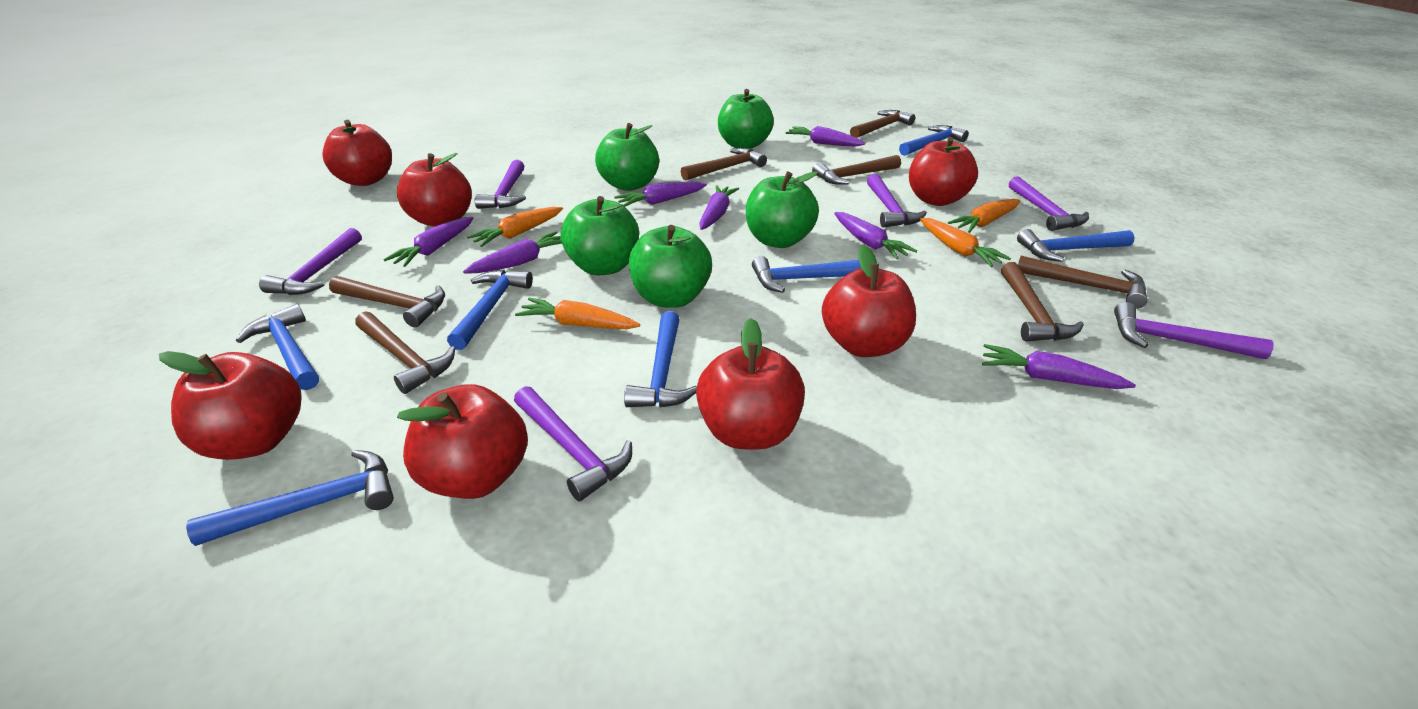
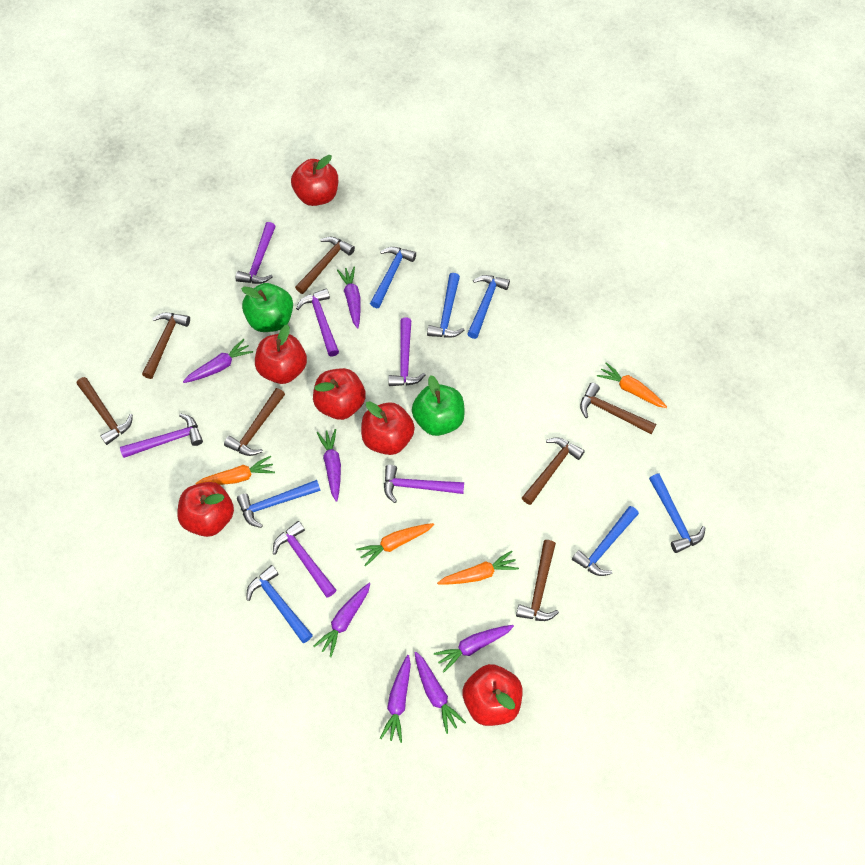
green apple: 5 -> 2
red apple: 7 -> 6

